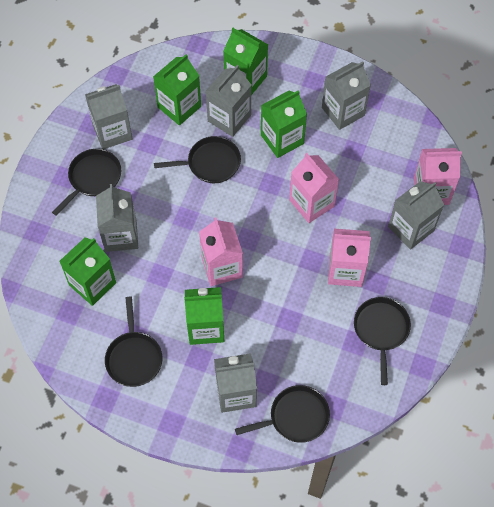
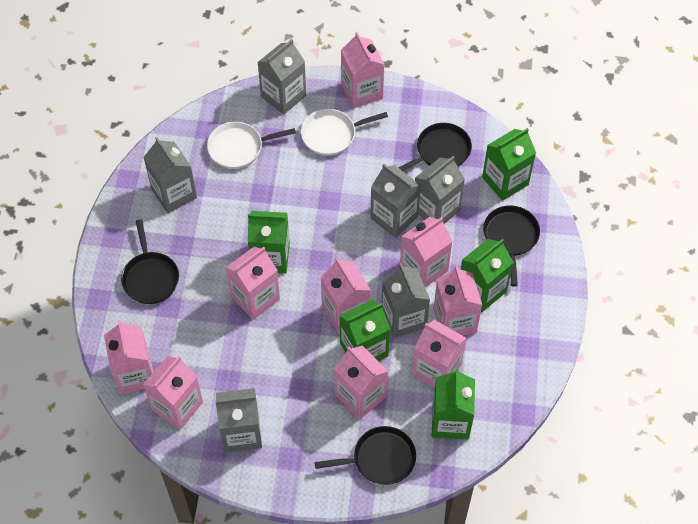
black pan: 5 -> 4
pink carton: 4 -> 9
white pan: 0 -> 2

